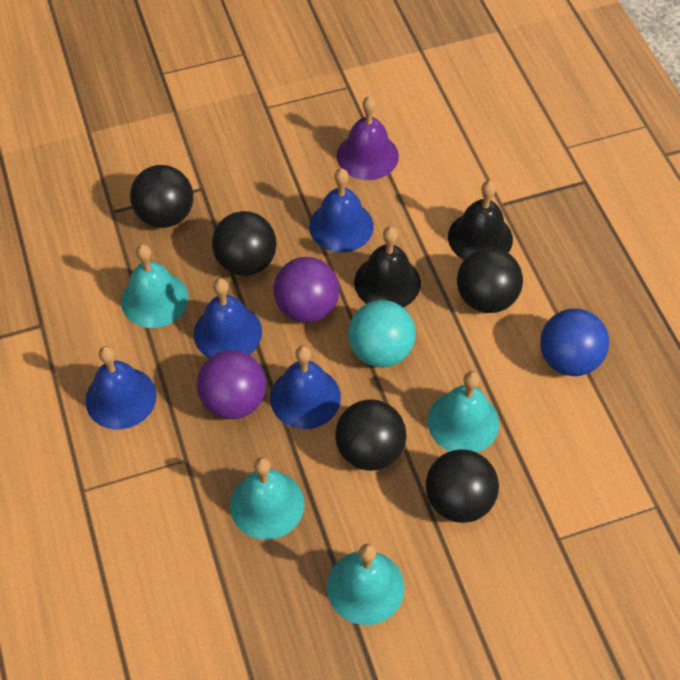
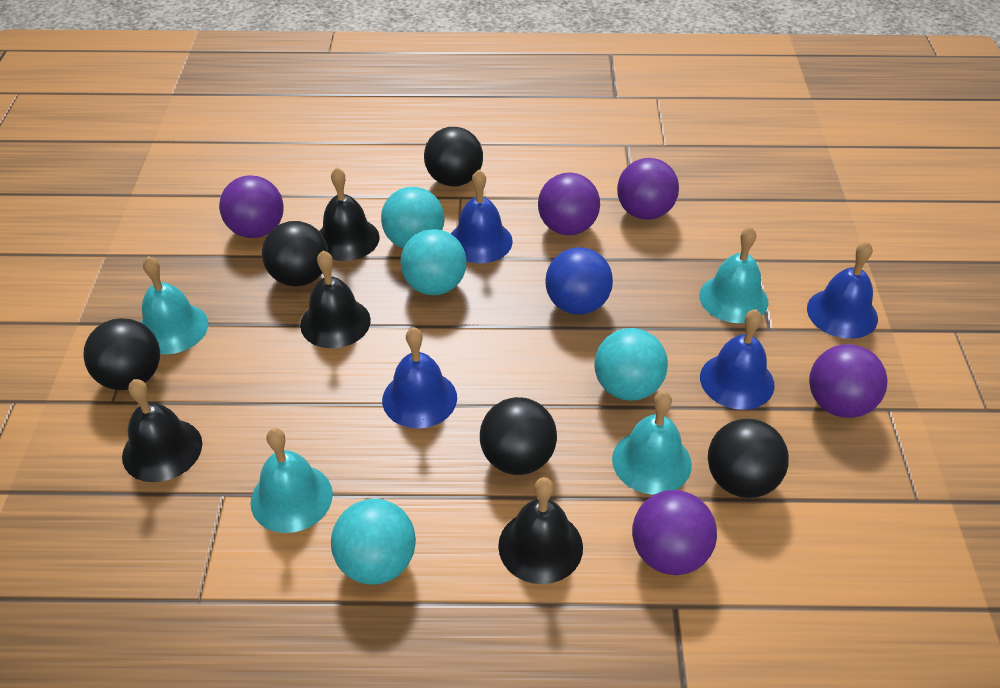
black bell: 2 -> 4
purple ball: 2 -> 5
purple bell: 1 -> 0
turquoise ball: 1 -> 4

